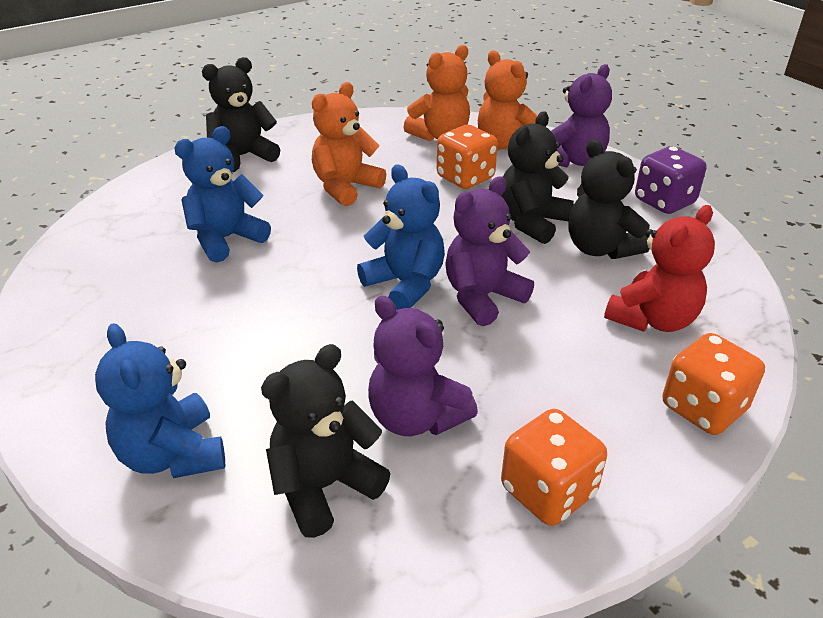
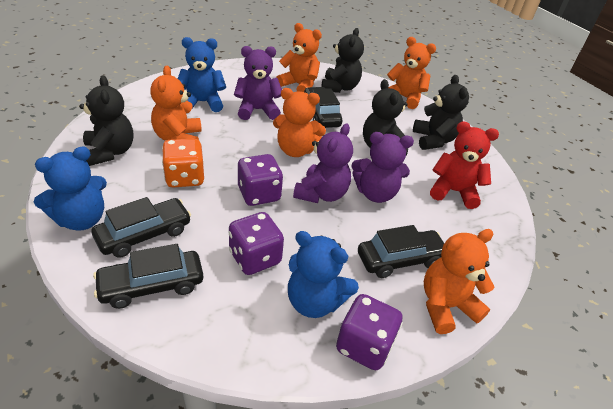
black car: 0 -> 4
orange dice: 3 -> 1
orange teddy bear: 3 -> 5
purple dice: 1 -> 3

